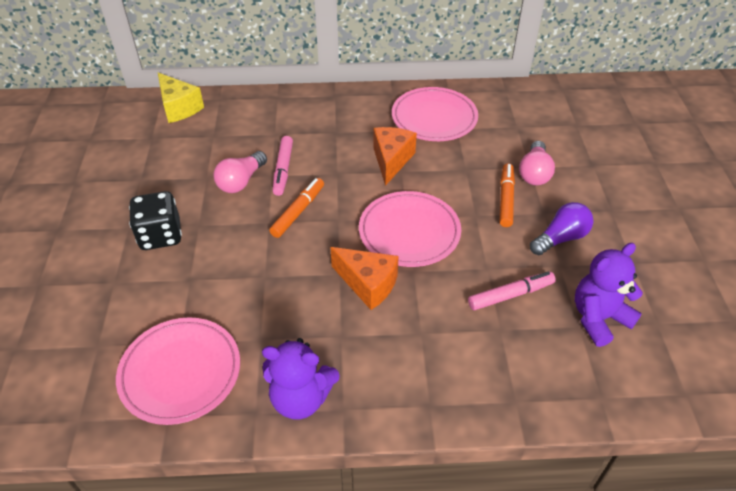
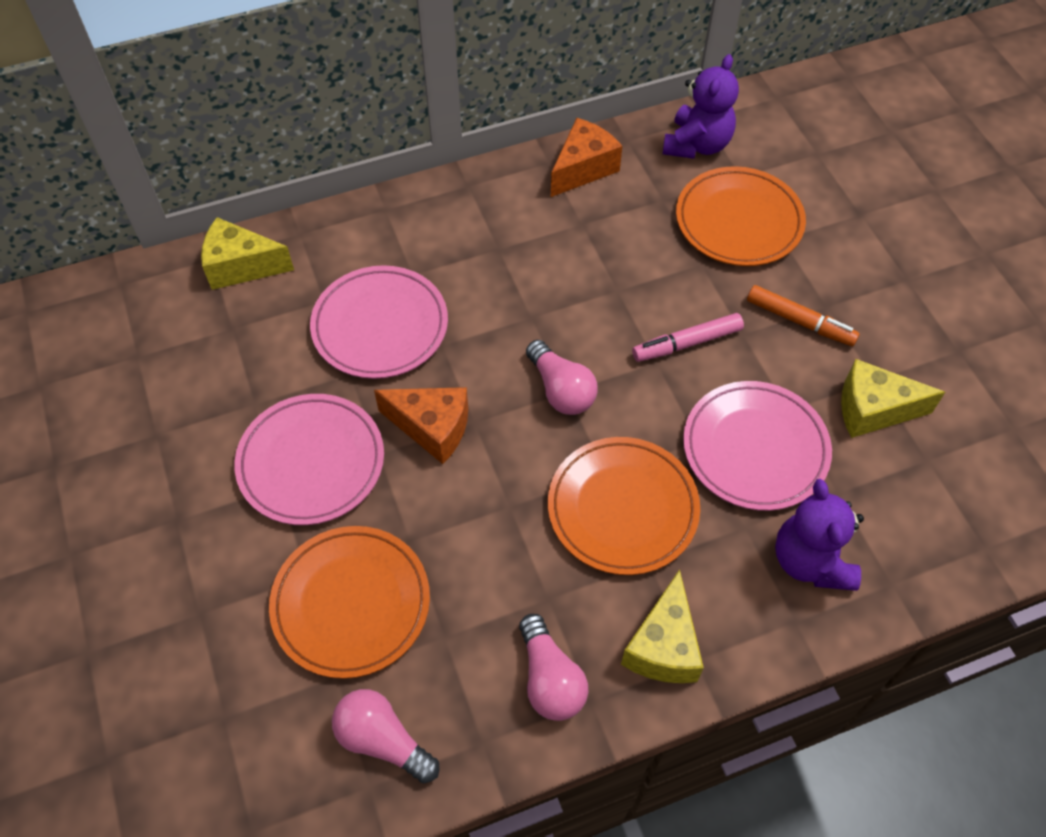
black dice: 1 -> 0
orange marker: 2 -> 1
orange plate: 0 -> 3
pink light bulb: 2 -> 3
pink marker: 2 -> 1
purple light bulb: 1 -> 0
yellow cheese: 1 -> 3

